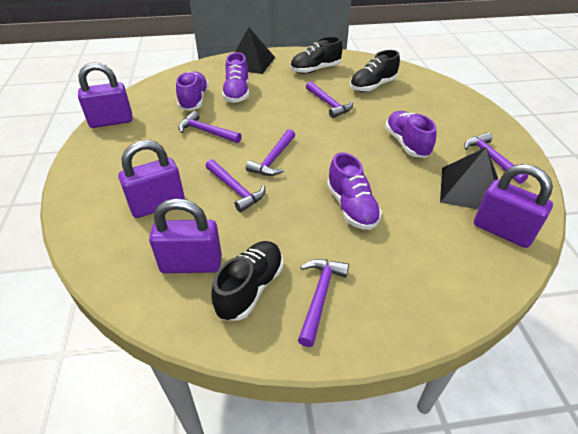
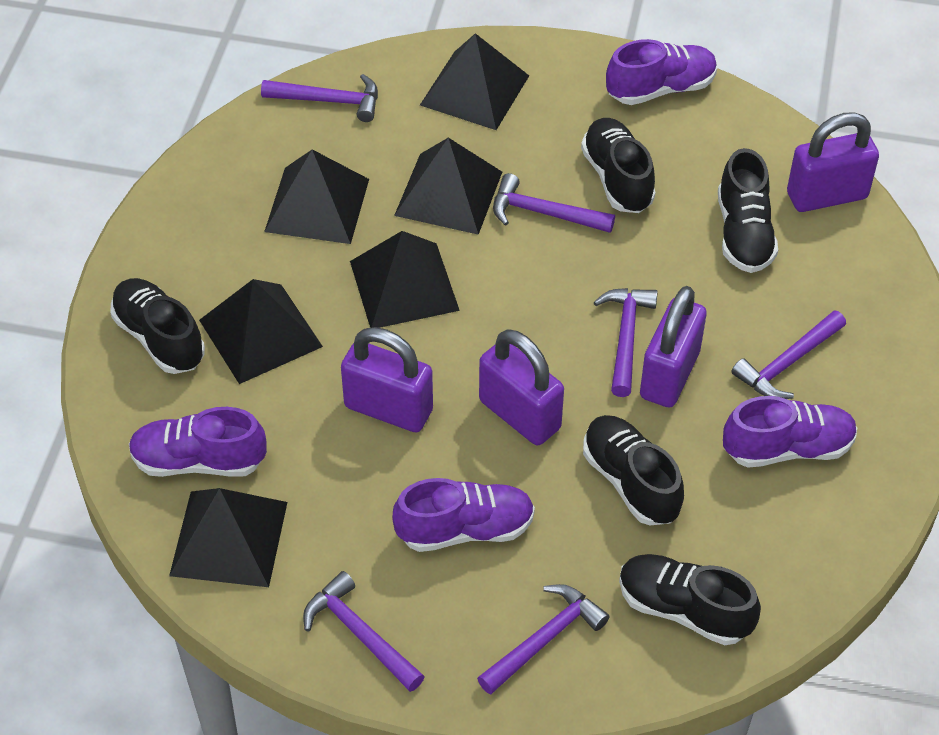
black pyramid: 2 -> 6
black shoe: 3 -> 5

